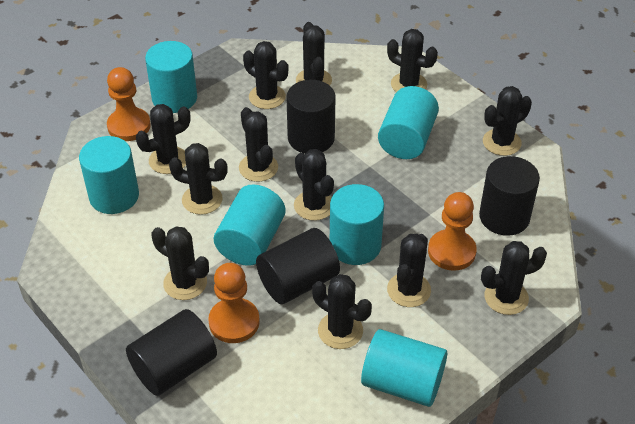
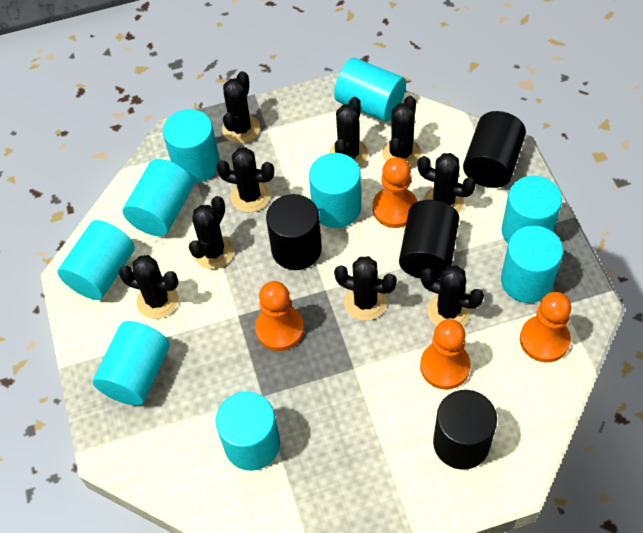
black cactus: 12 -> 9
orange pawn: 3 -> 4
turquoise cylinder: 6 -> 9

